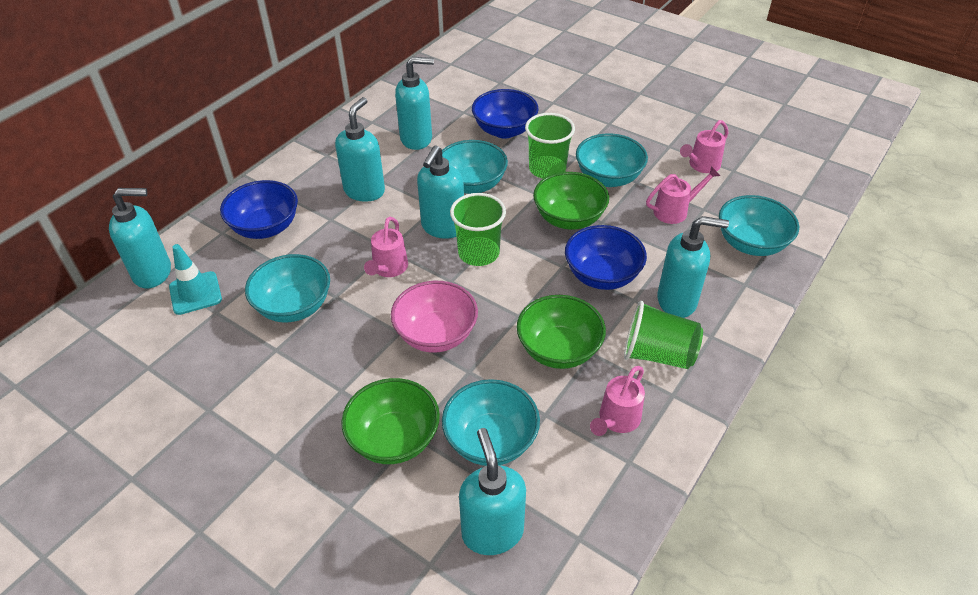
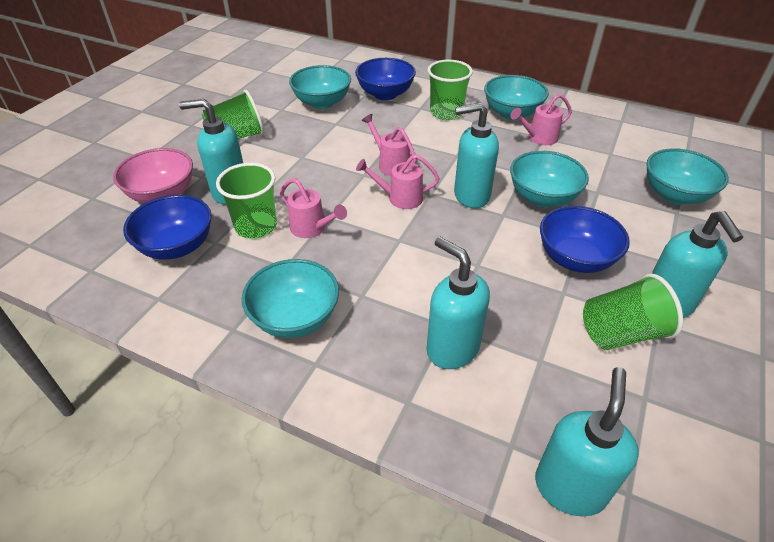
green bowl: 3 -> 0
green cup: 3 -> 4
turquoise soap dispenser: 6 -> 5
turquoise traffic cone: 1 -> 0

